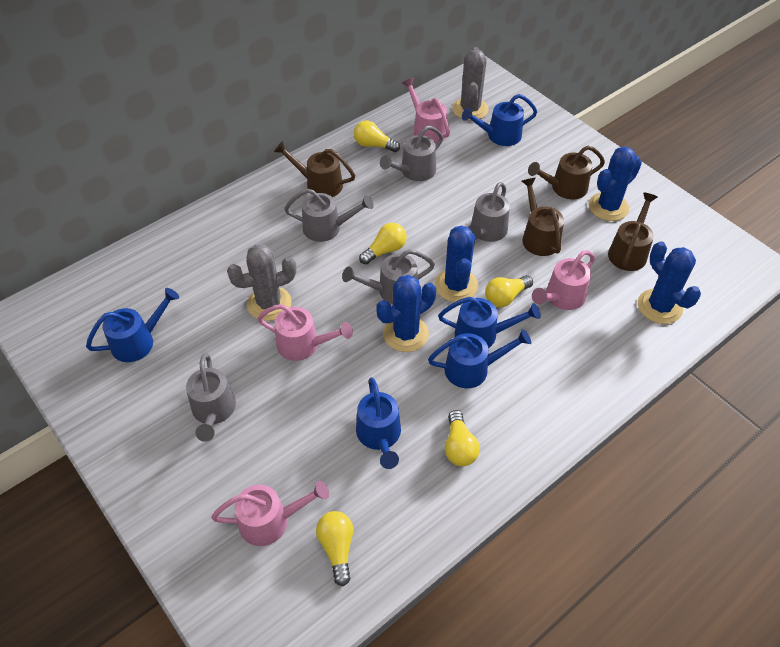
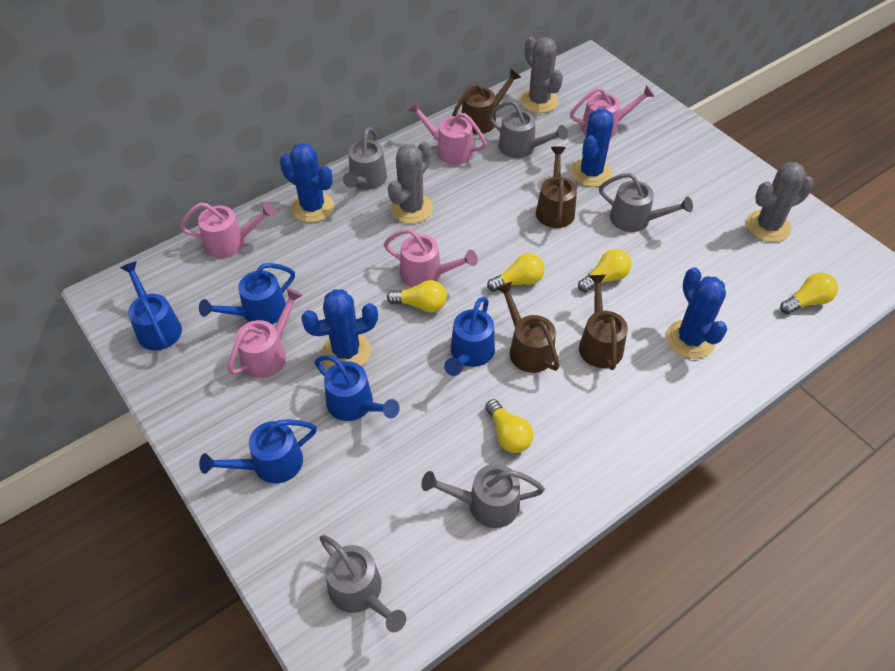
grey cactus: 2 -> 3
pink watering can: 4 -> 5

